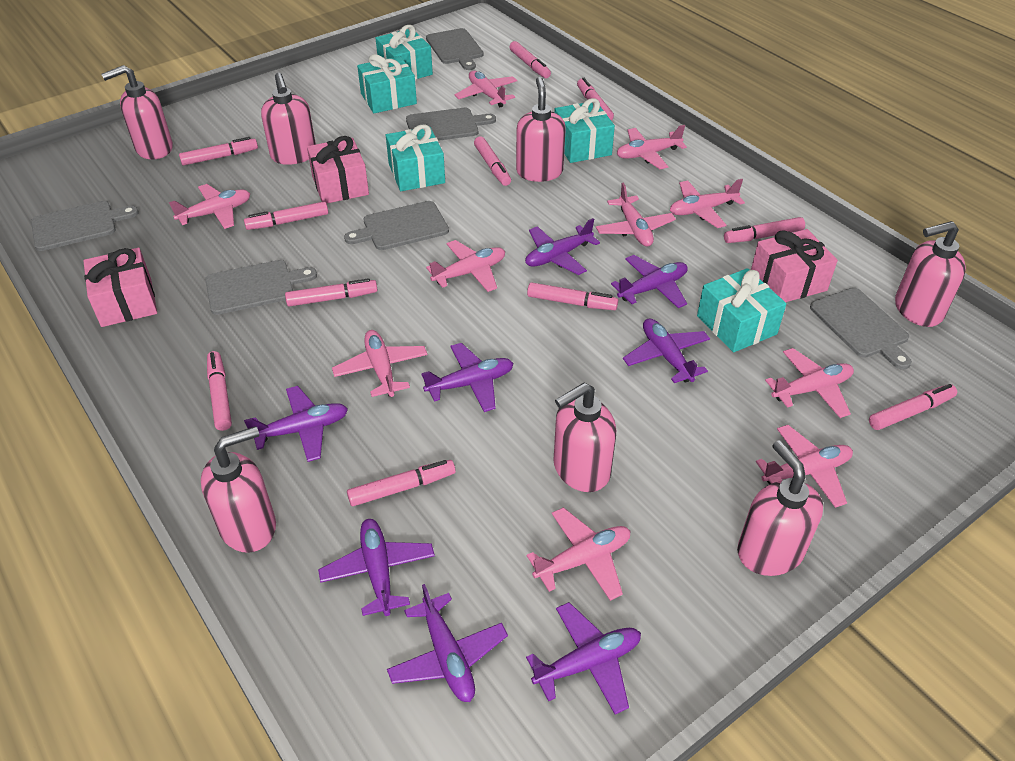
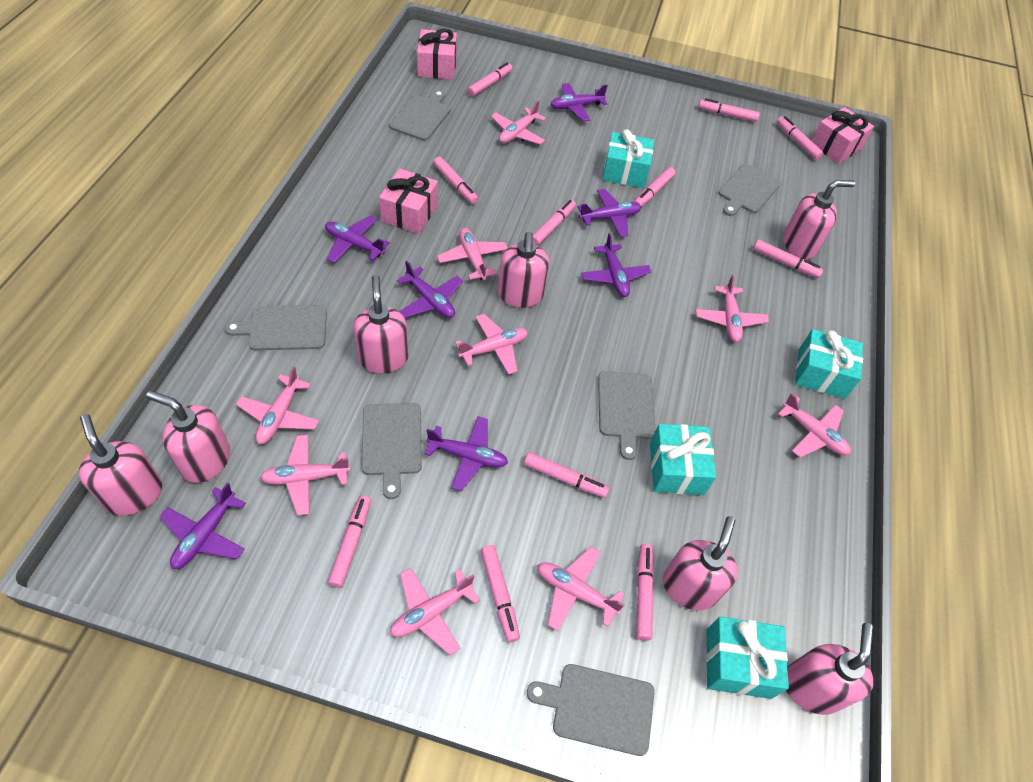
pink plane: 10 -> 9
purple plane: 8 -> 7
turquoise gift: 5 -> 4

